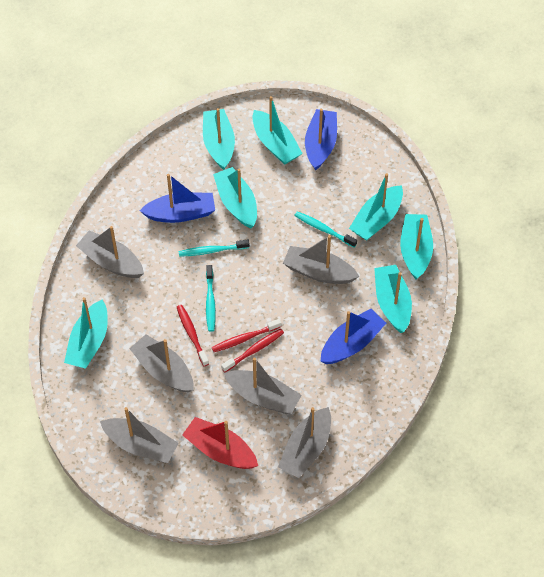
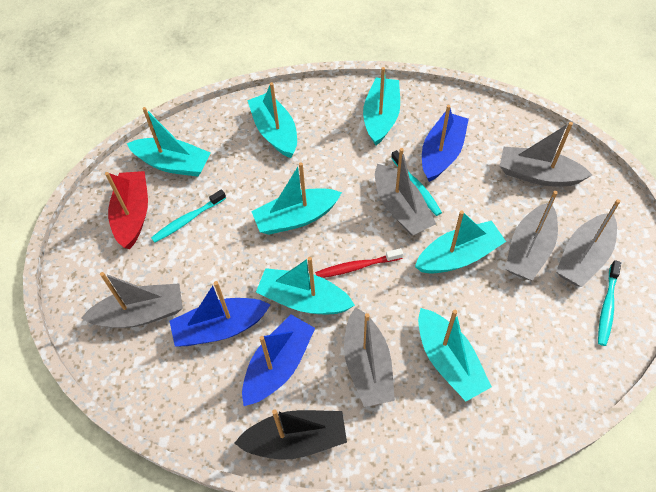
black boat: 0 -> 1
red toothbrush: 3 -> 1

